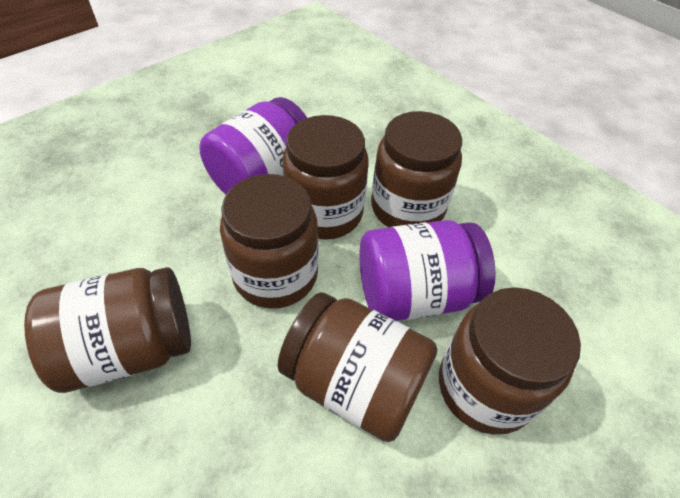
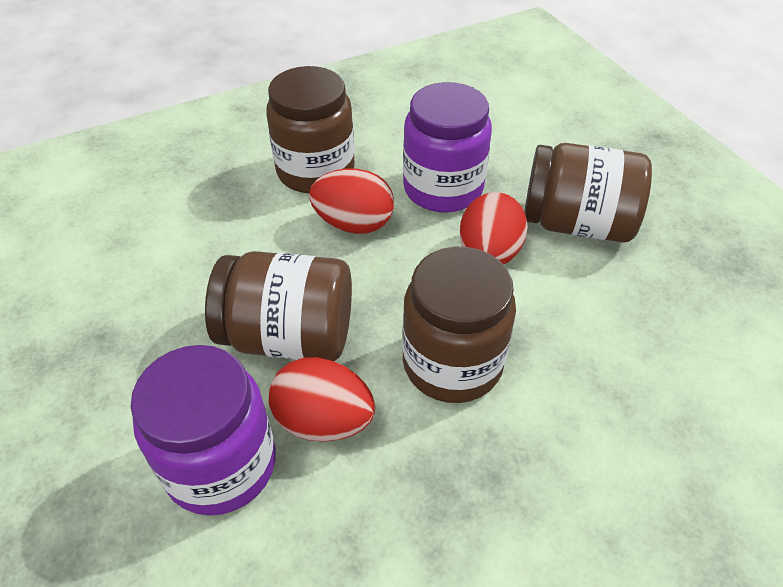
brown jar: 6 -> 4
red egg: 0 -> 3

